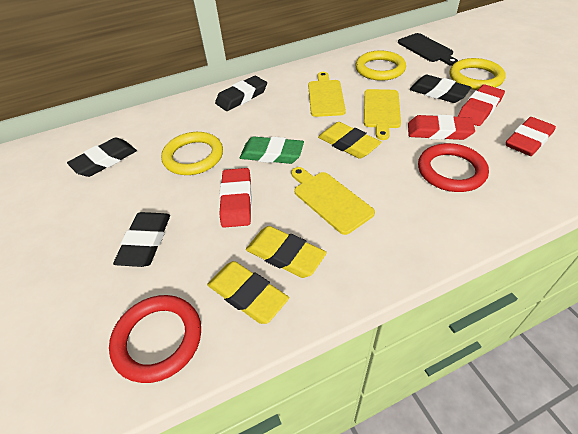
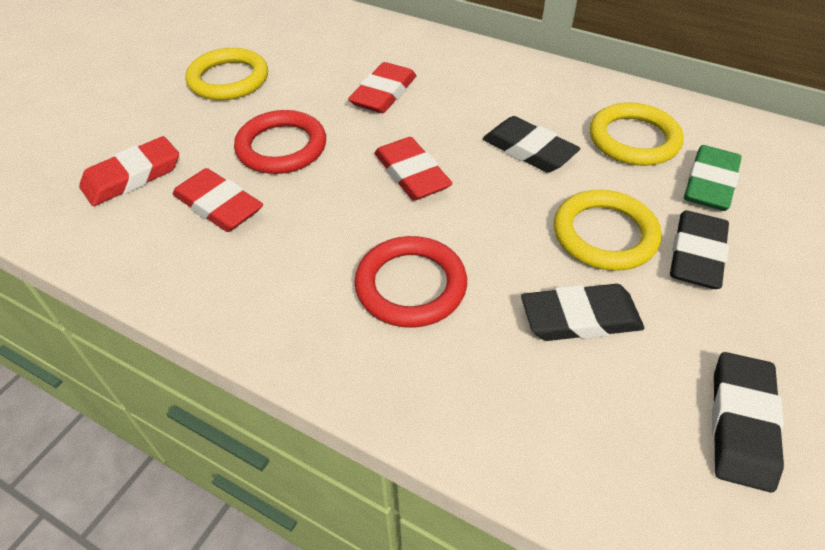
black cutting board: 1 -> 0
yellow cutting board: 3 -> 0
yellow eraser: 3 -> 0

